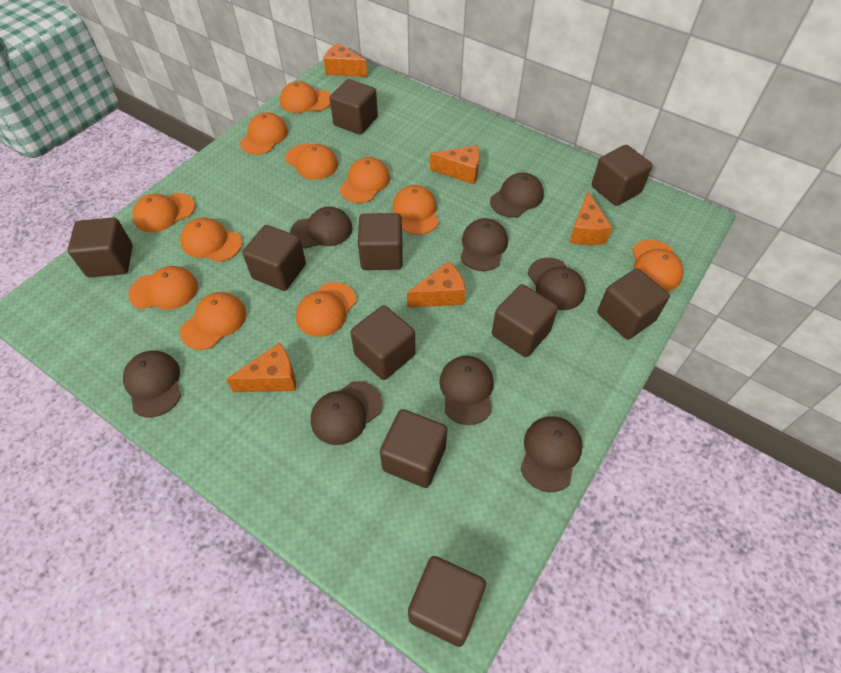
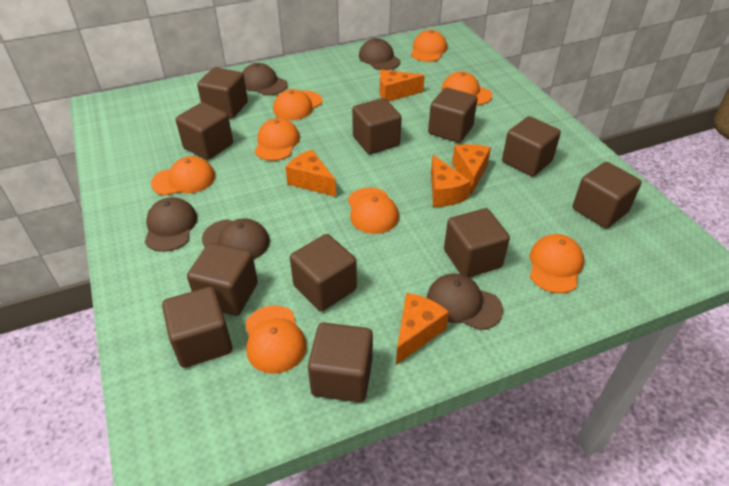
brown cap: 8 -> 5
brown cube: 10 -> 11
orange cap: 11 -> 8

